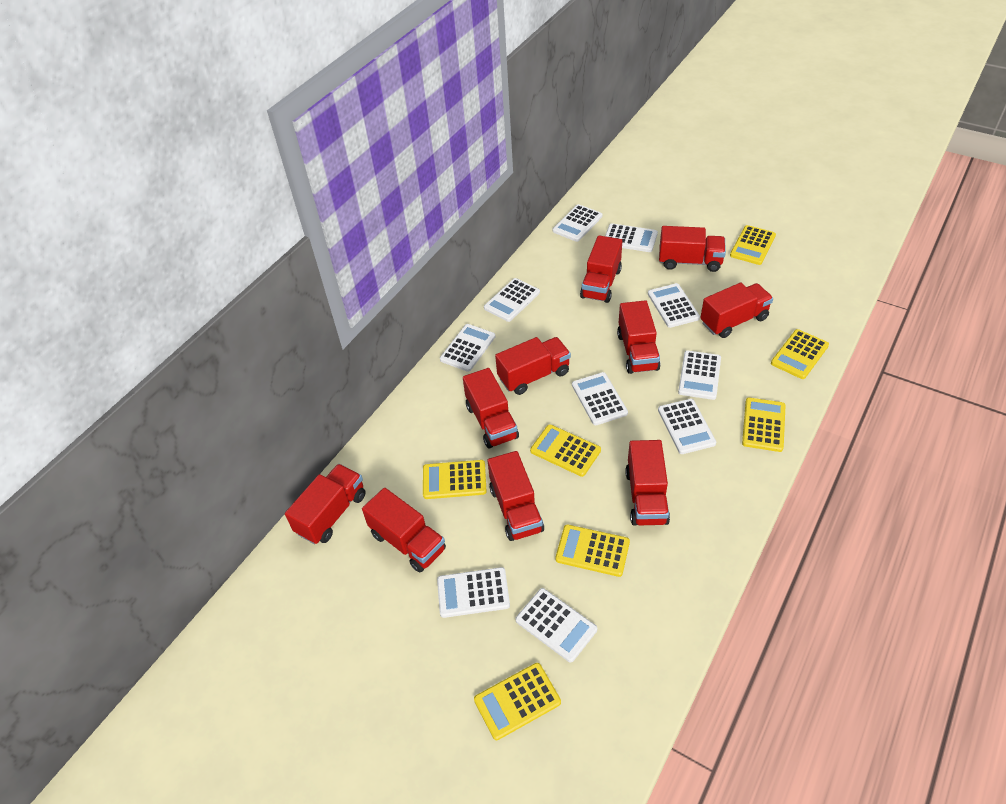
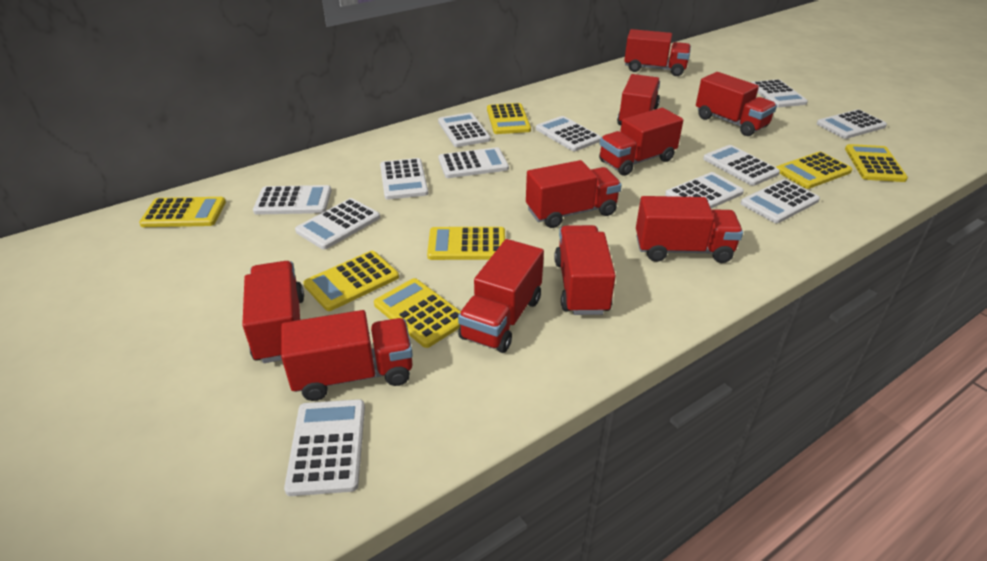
white calculator: 10 -> 12

